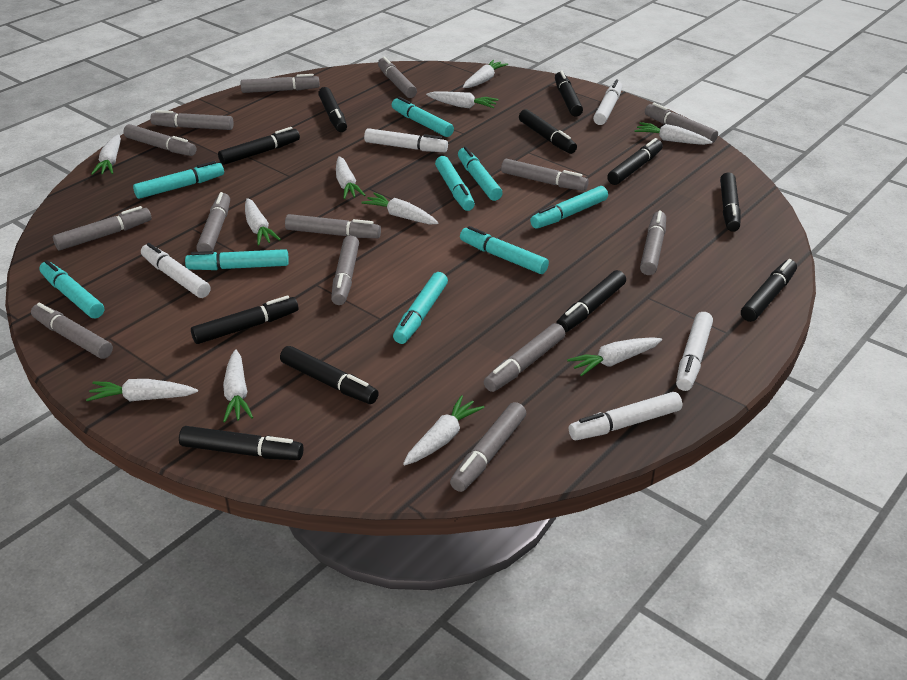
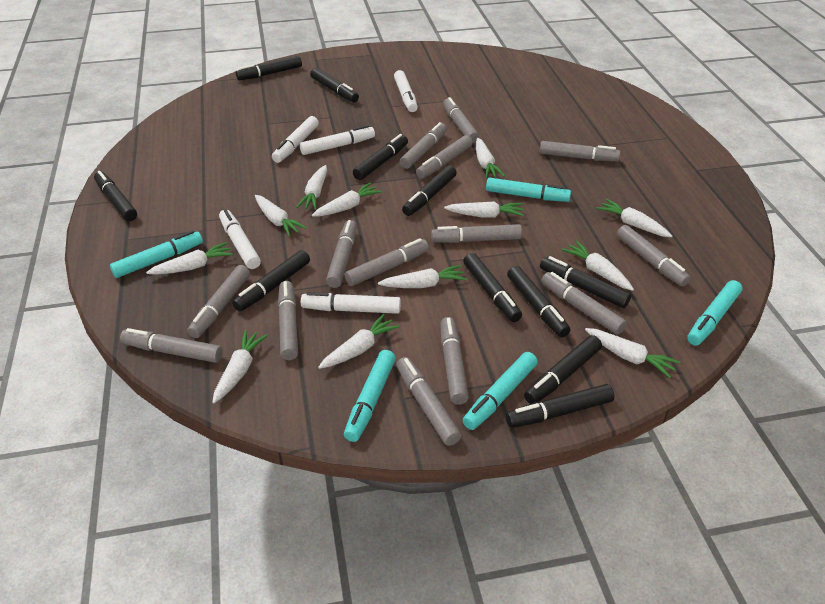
turquoise marker: 9 -> 5
white carrot: 11 -> 12

